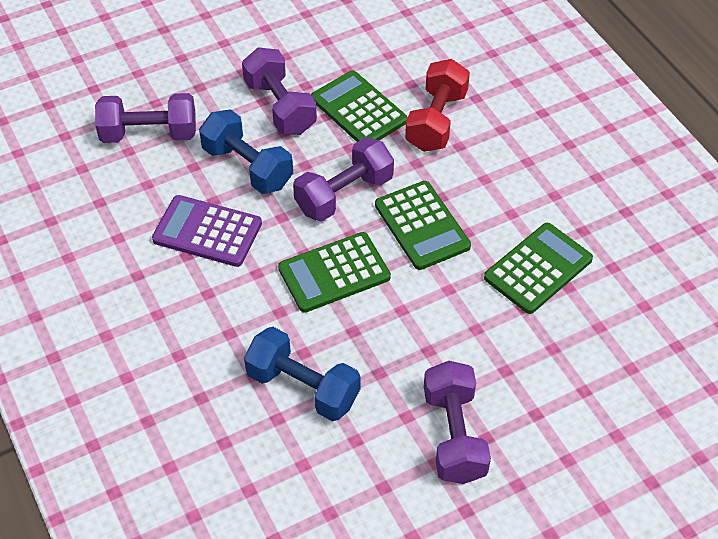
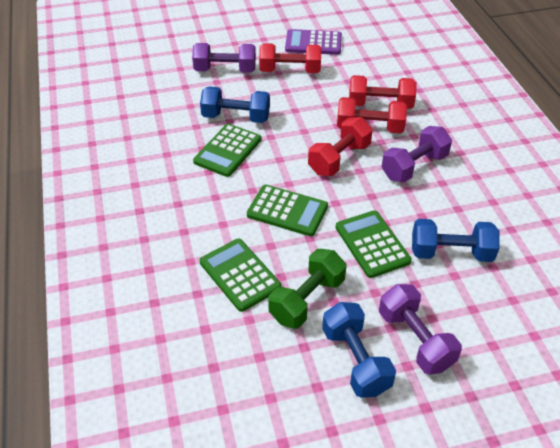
blue dumbbell: 2 -> 3
green dumbbell: 0 -> 1
purple dumbbell: 4 -> 3
red dumbbell: 1 -> 4

